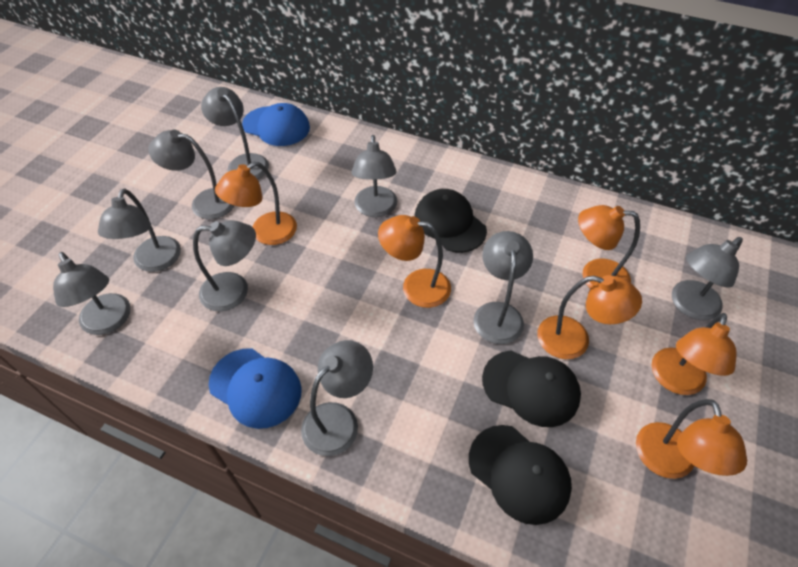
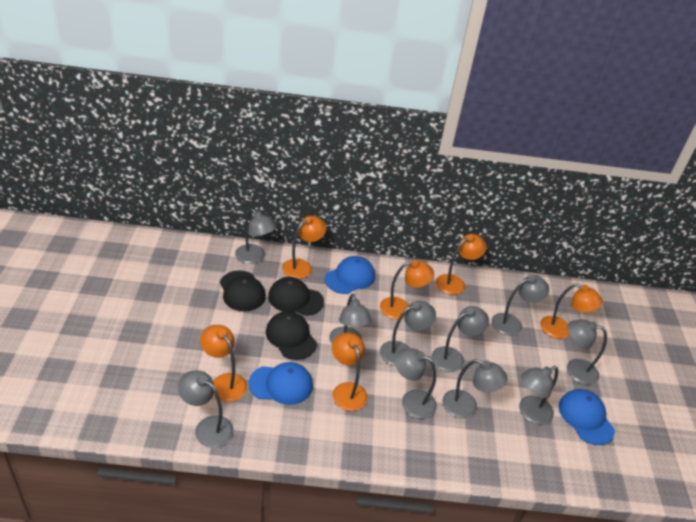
blue cap: 2 -> 3
grey lamp: 9 -> 10

